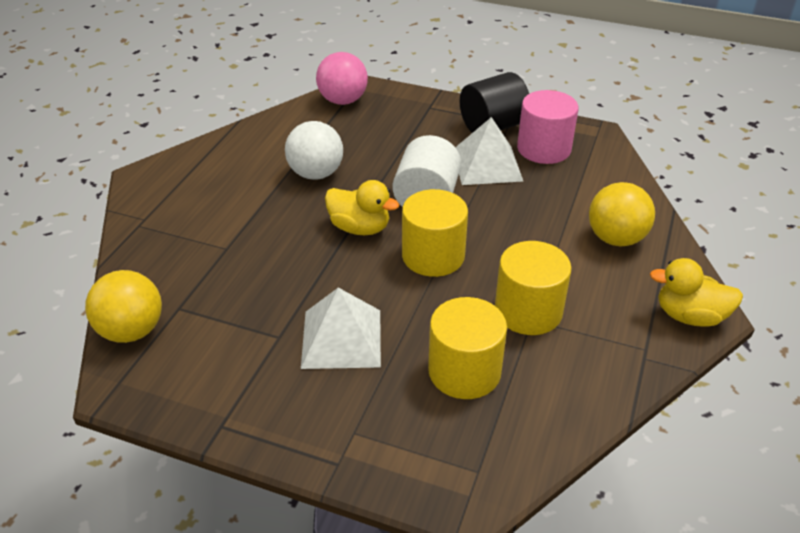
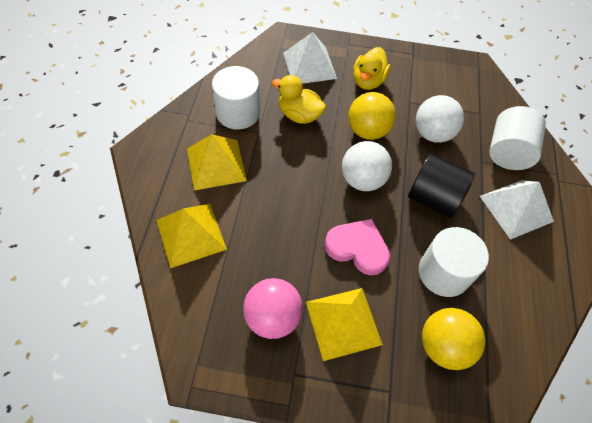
pink cylinder: 1 -> 0
pink heart: 0 -> 1
white ball: 1 -> 2
white cylinder: 1 -> 3
yellow cylinder: 3 -> 0
yellow pyramid: 0 -> 3

